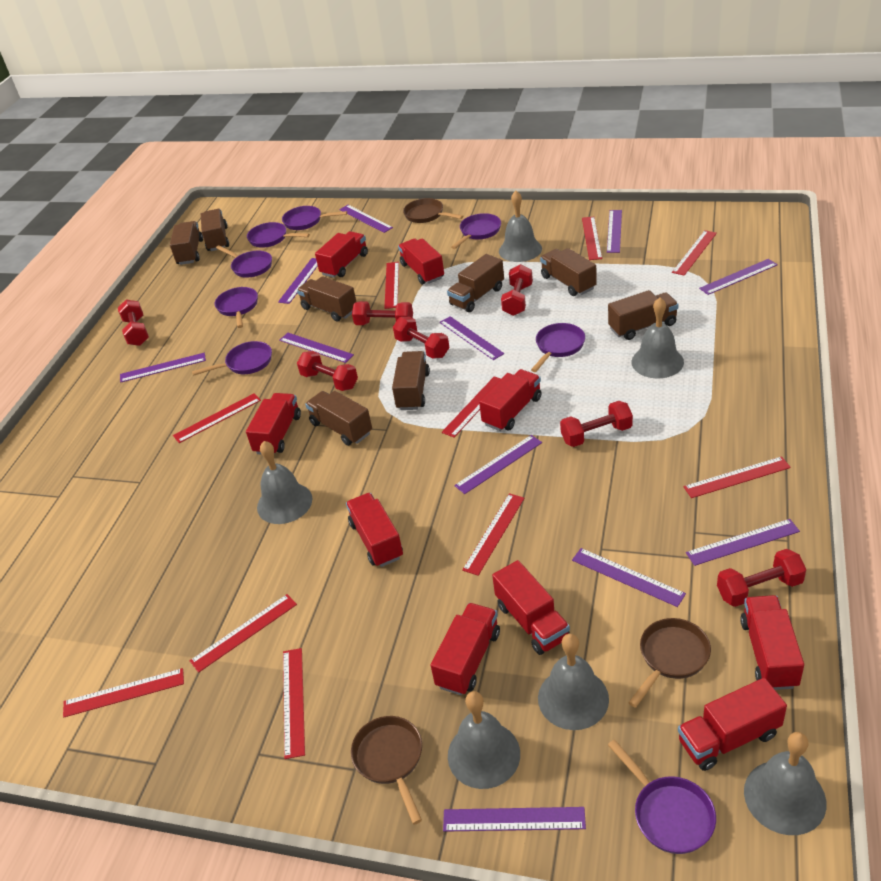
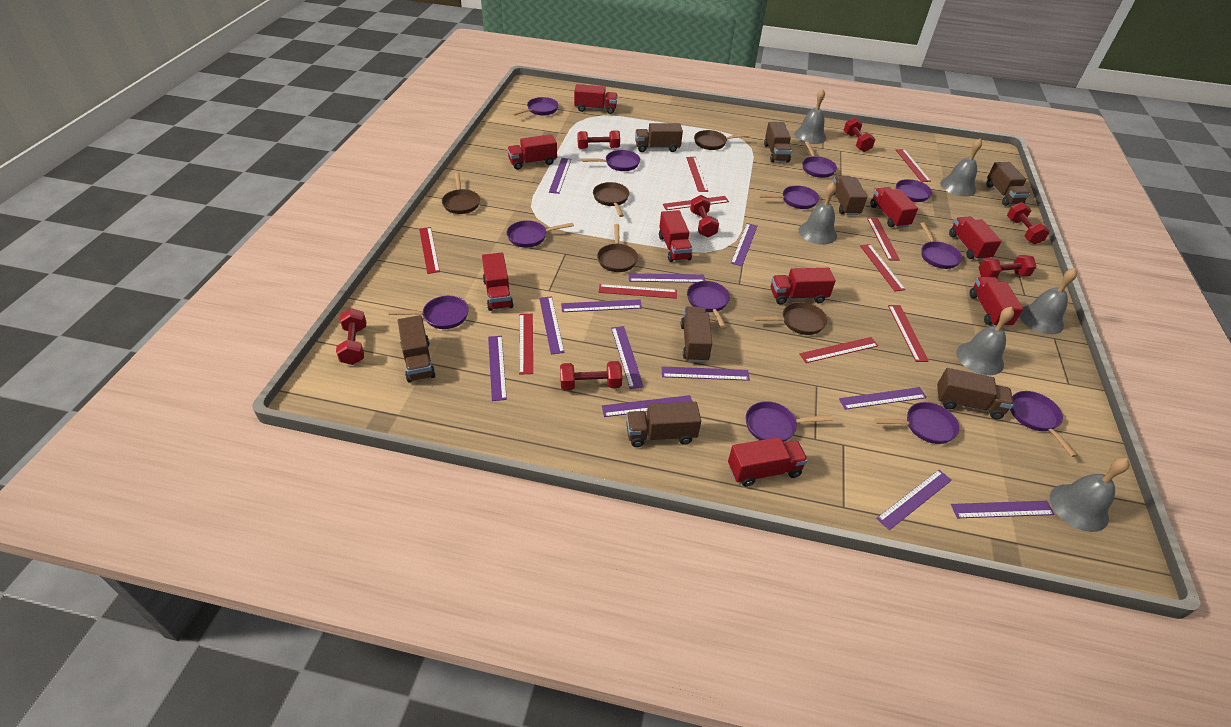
brown pan: 3 -> 5
purple pan: 8 -> 12
purple ruler: 11 -> 12

